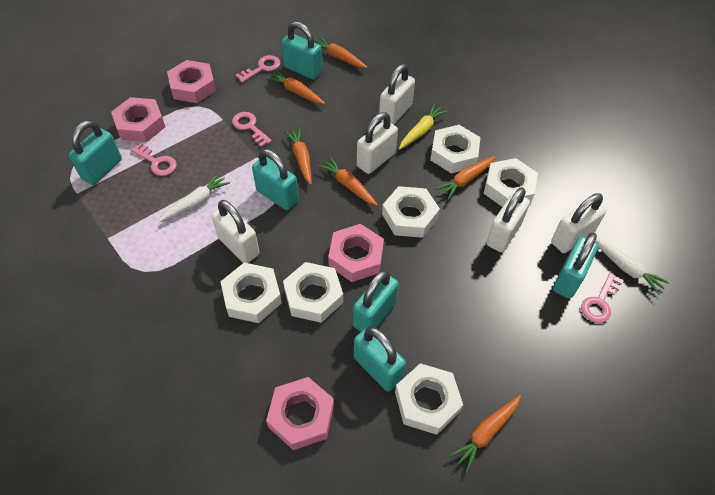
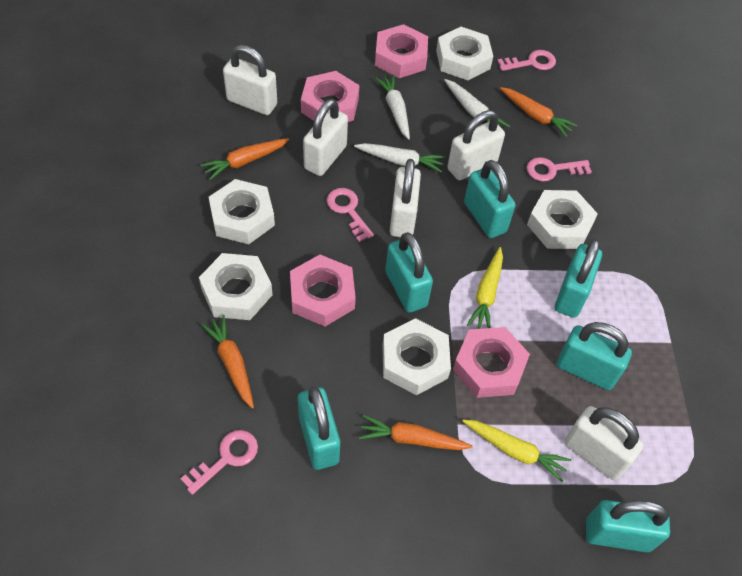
orange carrot: 6 -> 4
white carrot: 2 -> 3
white nut: 6 -> 5
yellow carrot: 1 -> 2

